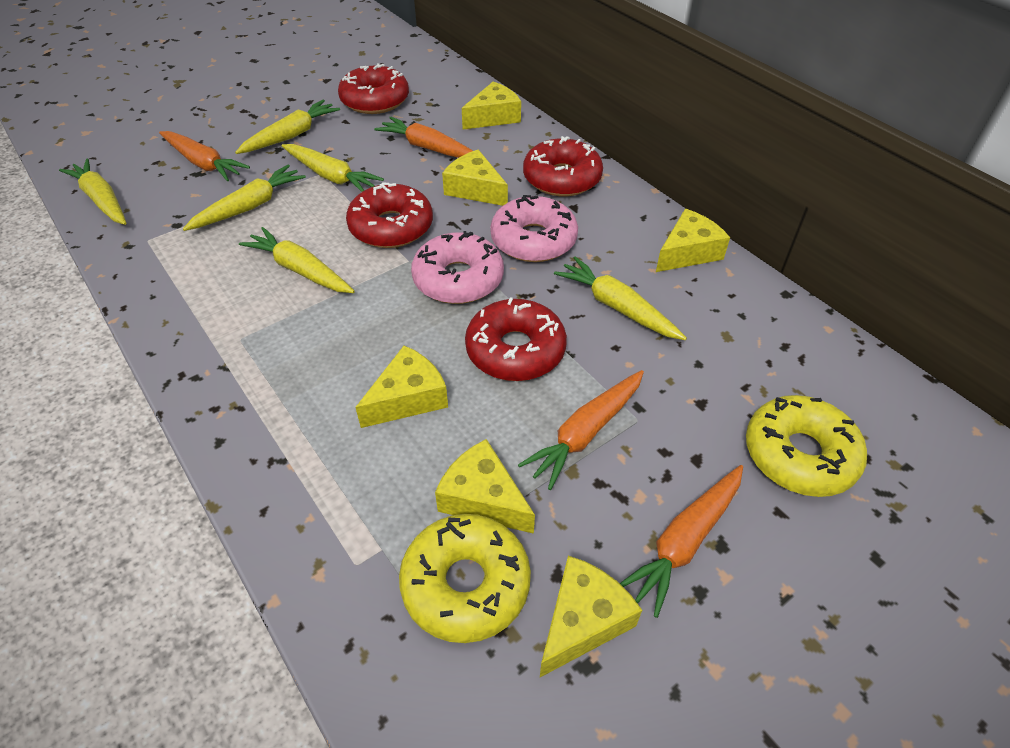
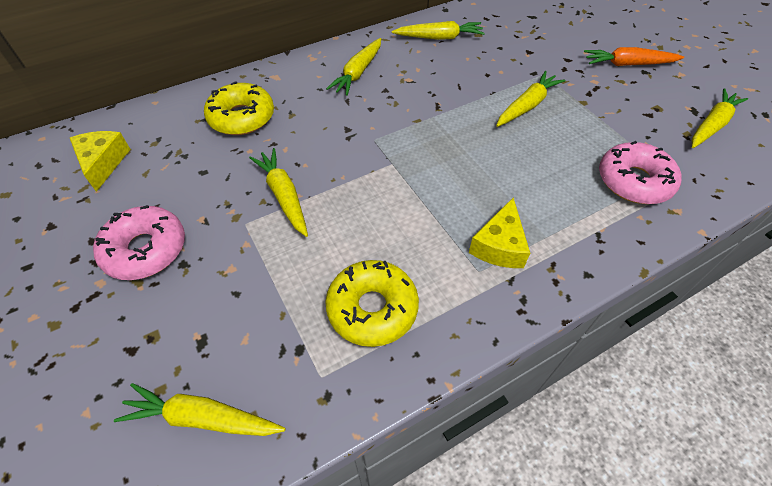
orange carrot: 4 -> 1
red donut: 4 -> 0
yellow cheese: 6 -> 2

